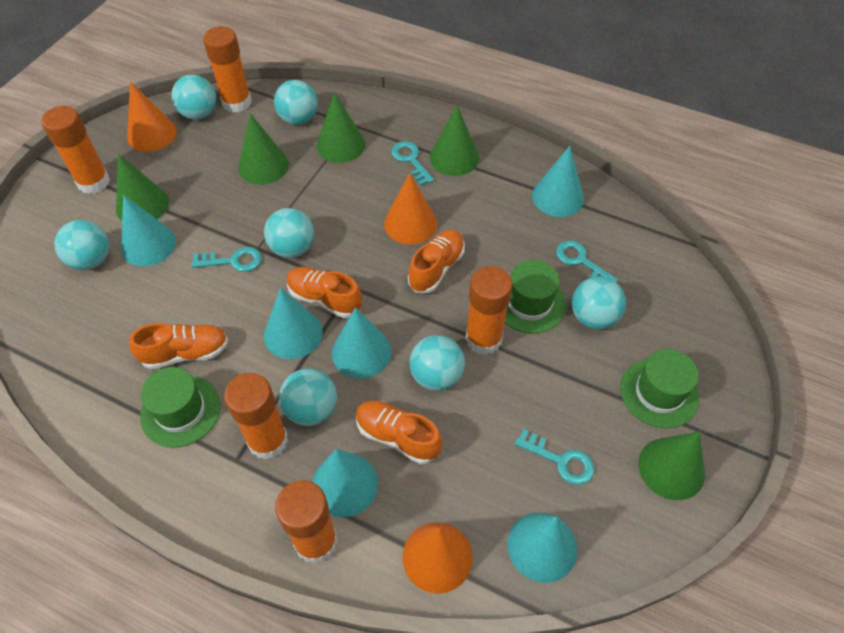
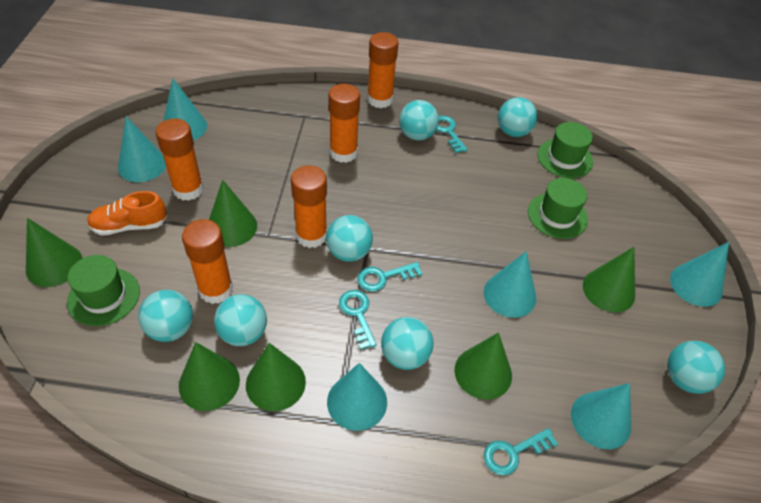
green cone: 5 -> 6
orange cone: 3 -> 0
orange shoe: 4 -> 1

